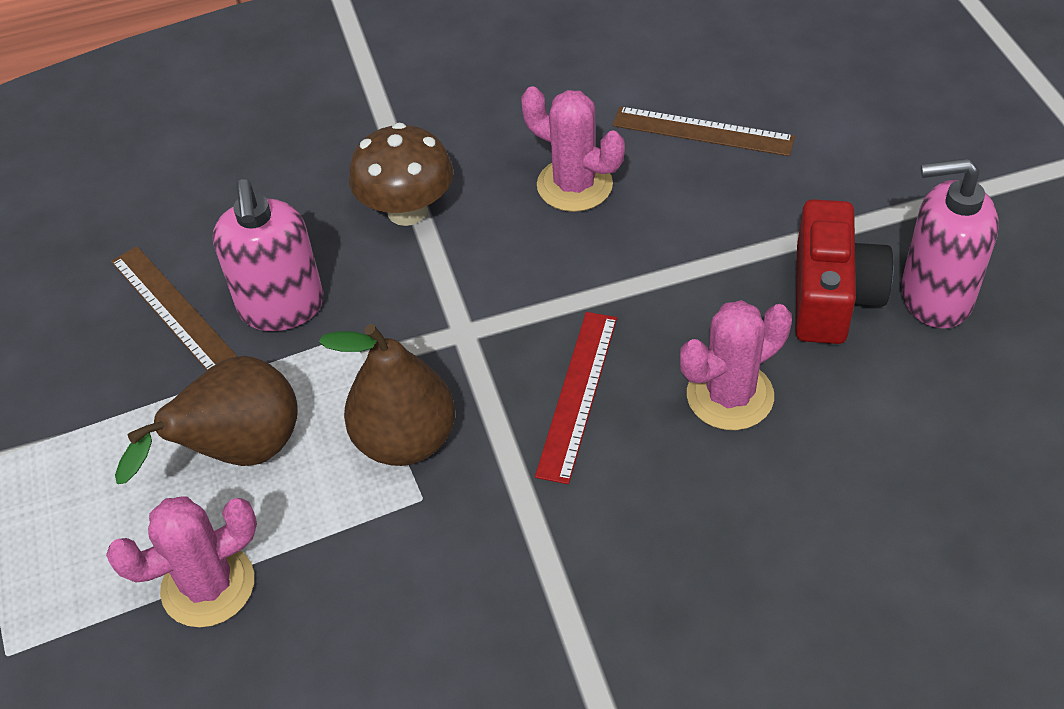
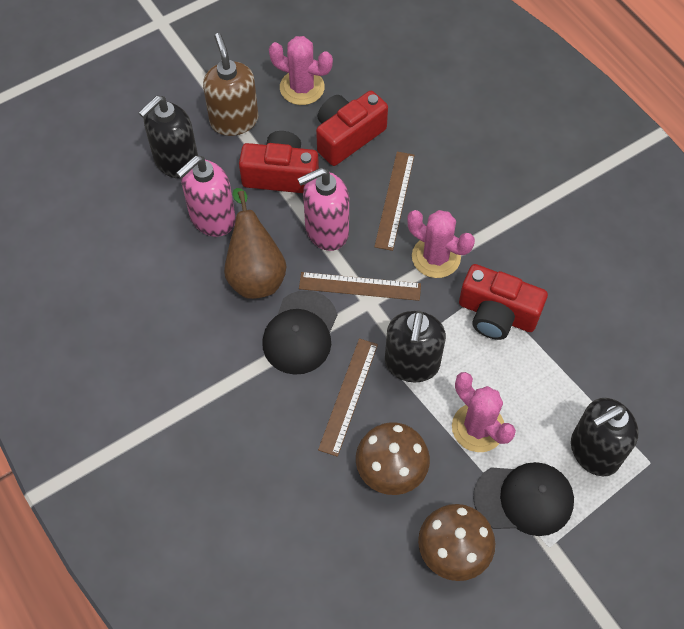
black cap: 0 -> 2
black soap dispenser: 0 -> 3
brown mushroom: 1 -> 2
brown pear: 2 -> 1
brown ruler: 2 -> 3
brown soap dispenser: 0 -> 1
red camera: 1 -> 3
red ruler: 1 -> 0

